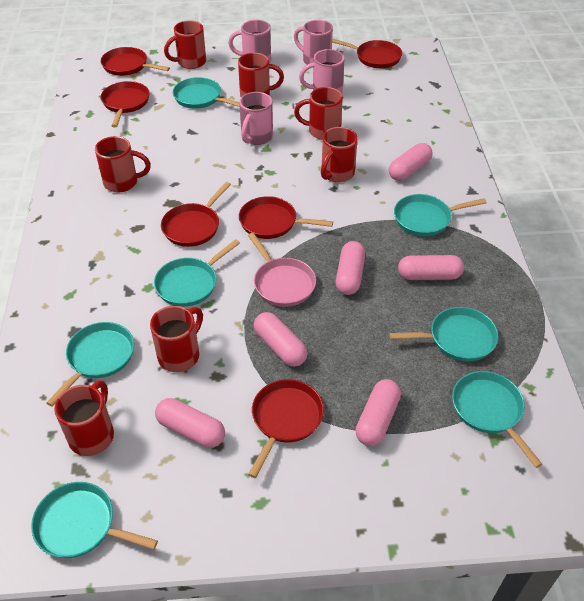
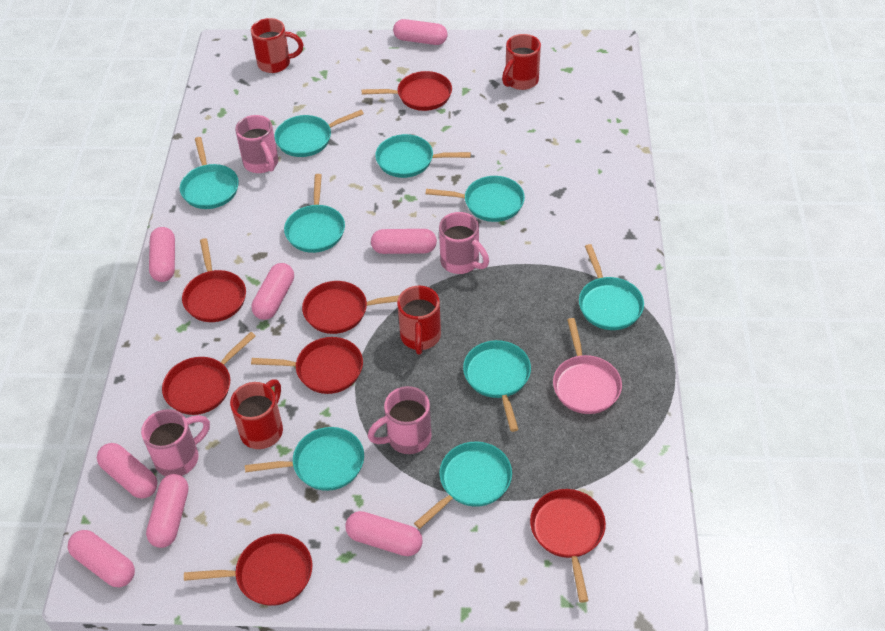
pink capsule: 6 -> 8
red mug: 7 -> 4
red pan: 6 -> 7
turquoise pan: 7 -> 9

